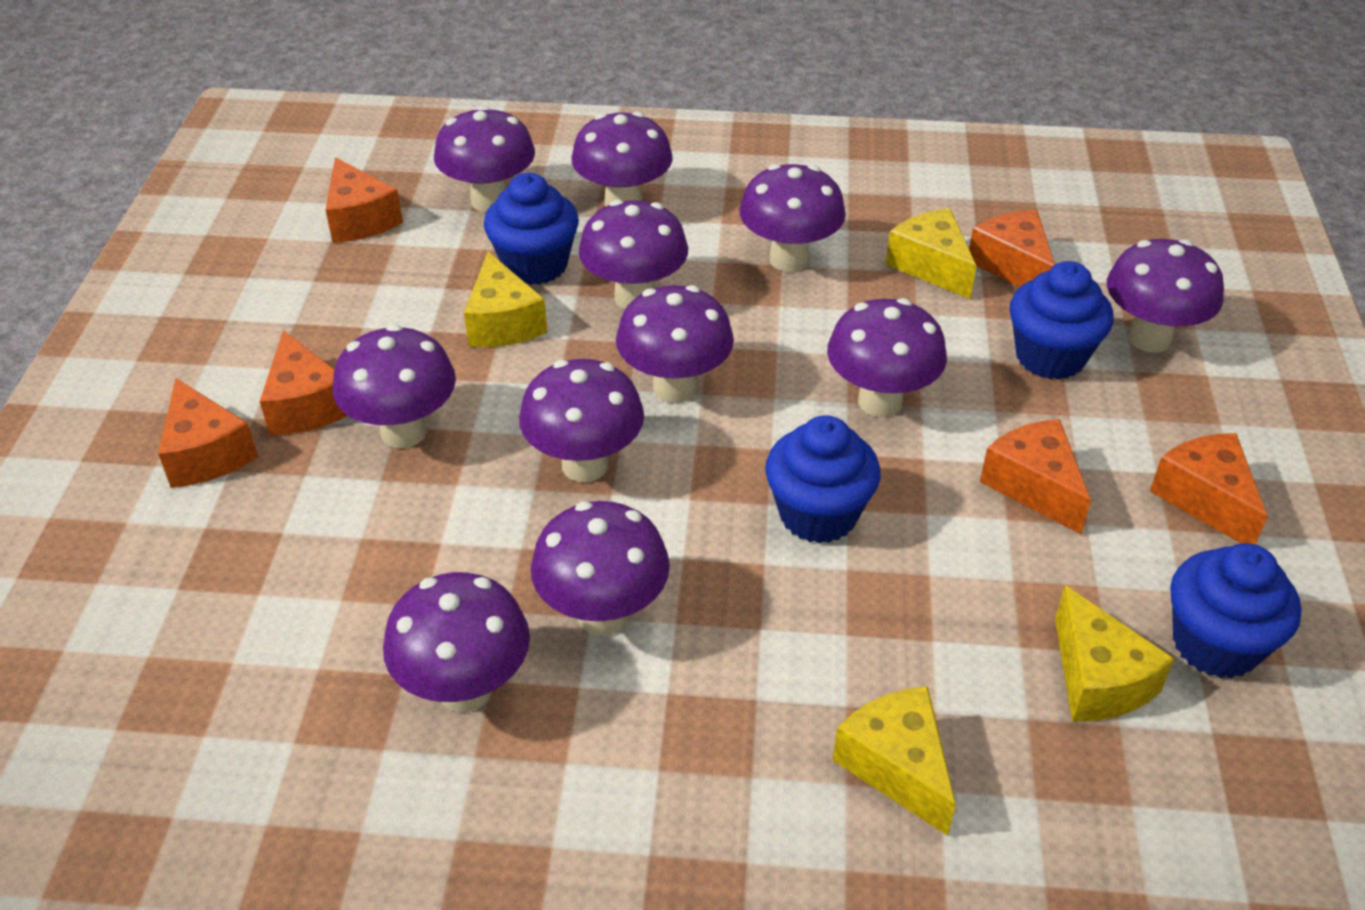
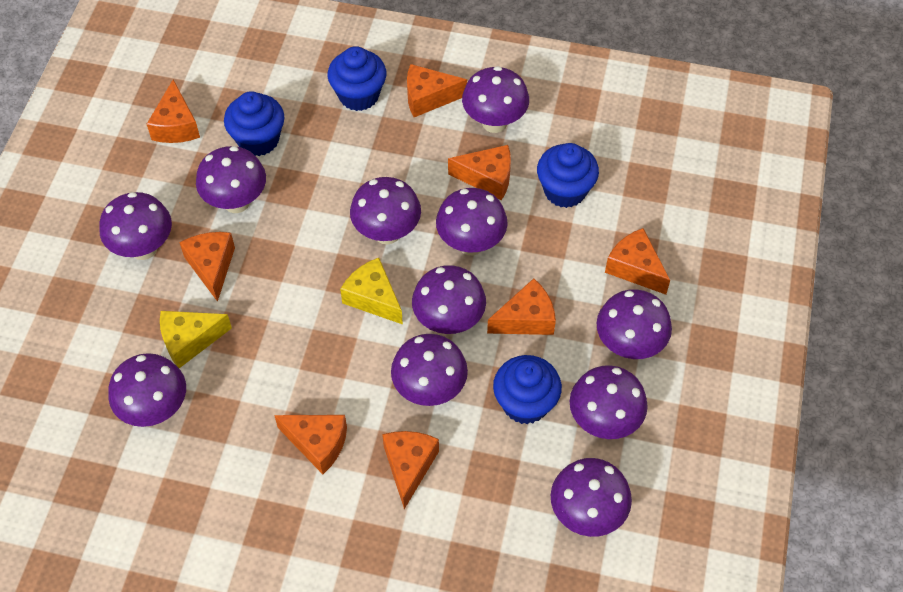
orange cheese: 6 -> 8
yellow cheese: 4 -> 2

